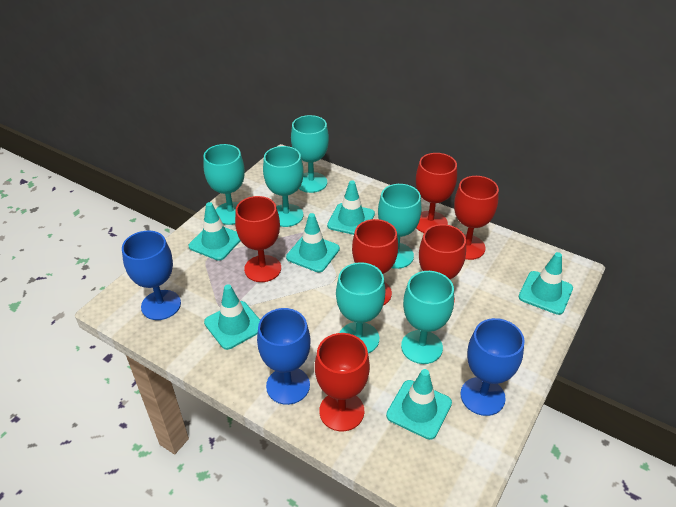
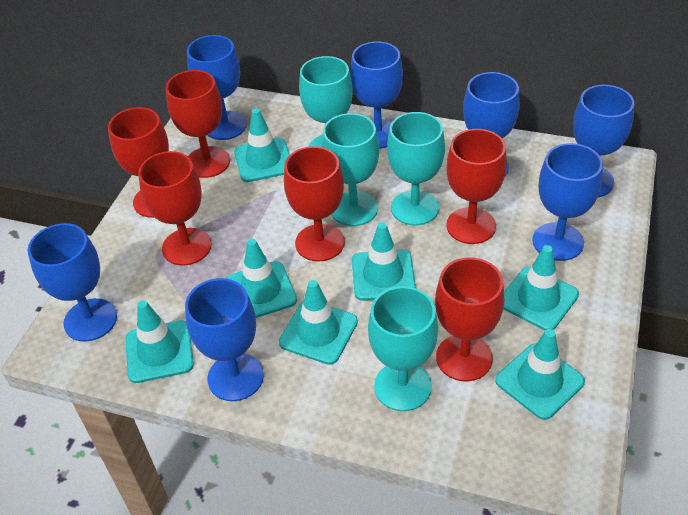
blue goblet: 3 -> 7
turquoise goblet: 6 -> 4
turquoise traffic cone: 6 -> 7

